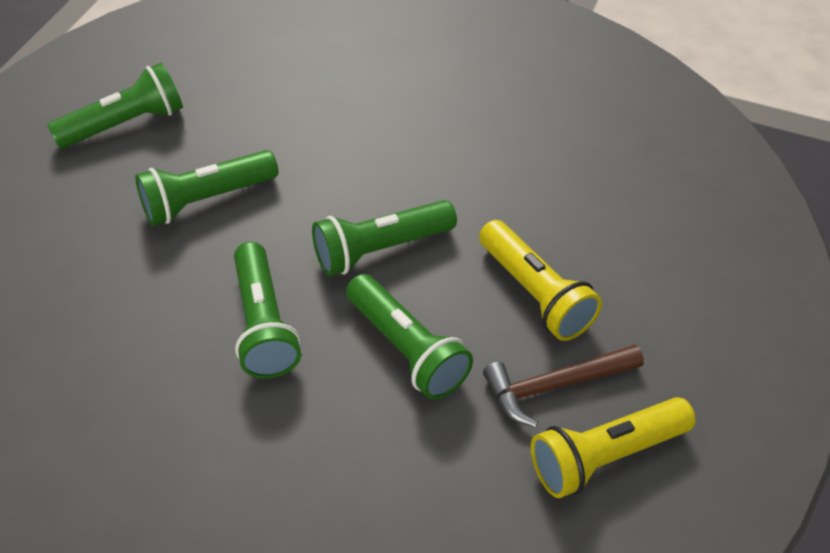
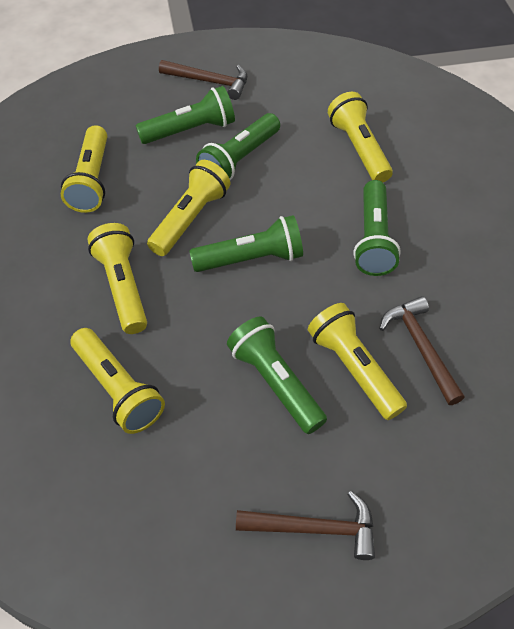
brown hammer: 1 -> 3
yellow flashlight: 2 -> 6

